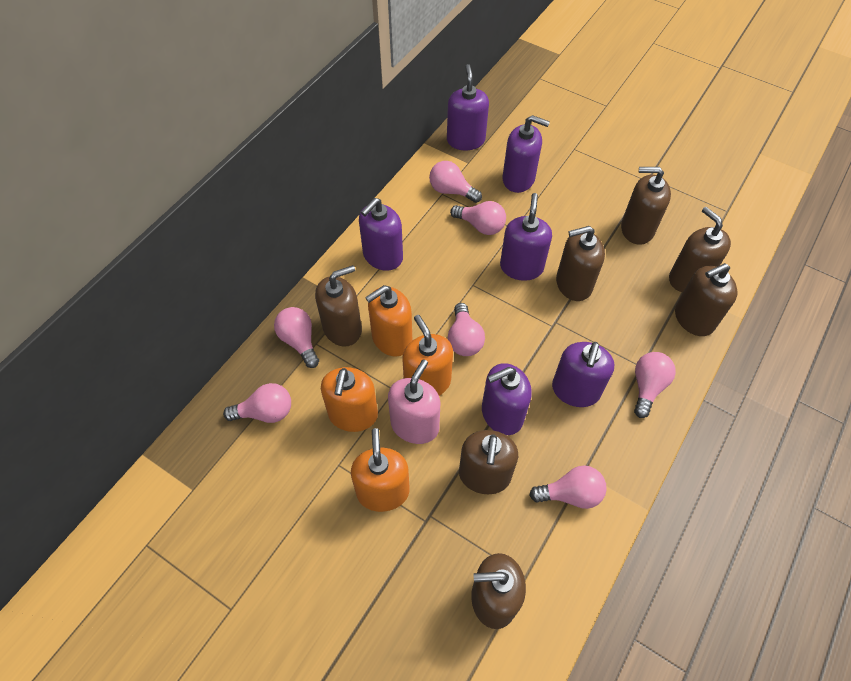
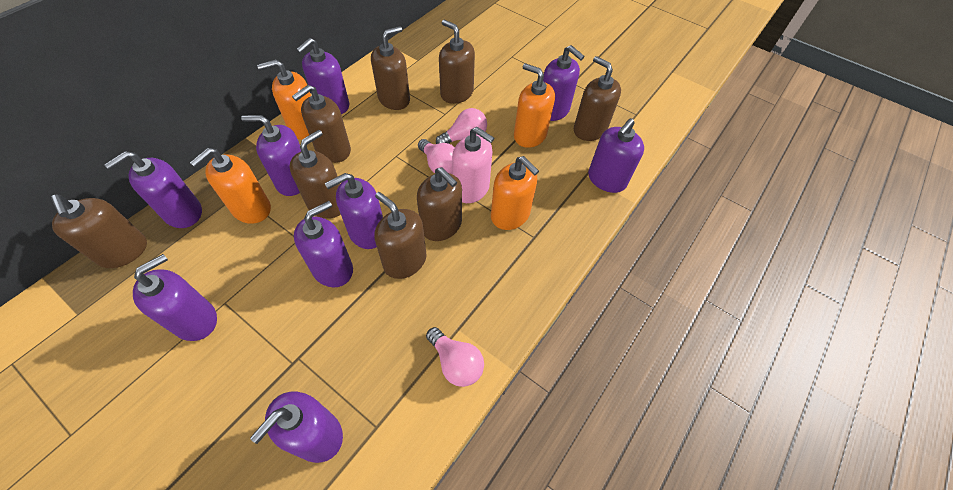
brown soap dispenser: 7 -> 8
pink light bulb: 7 -> 3
purple soap dispenser: 6 -> 9

